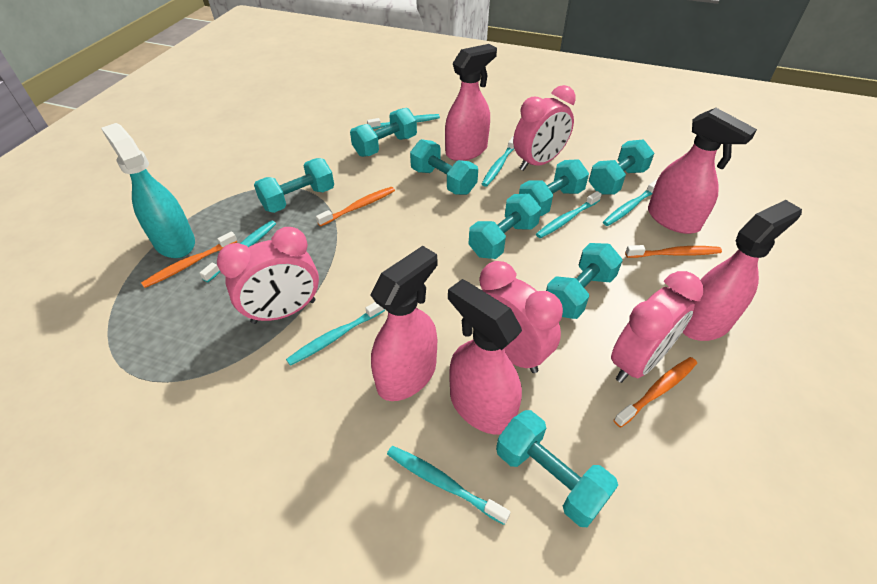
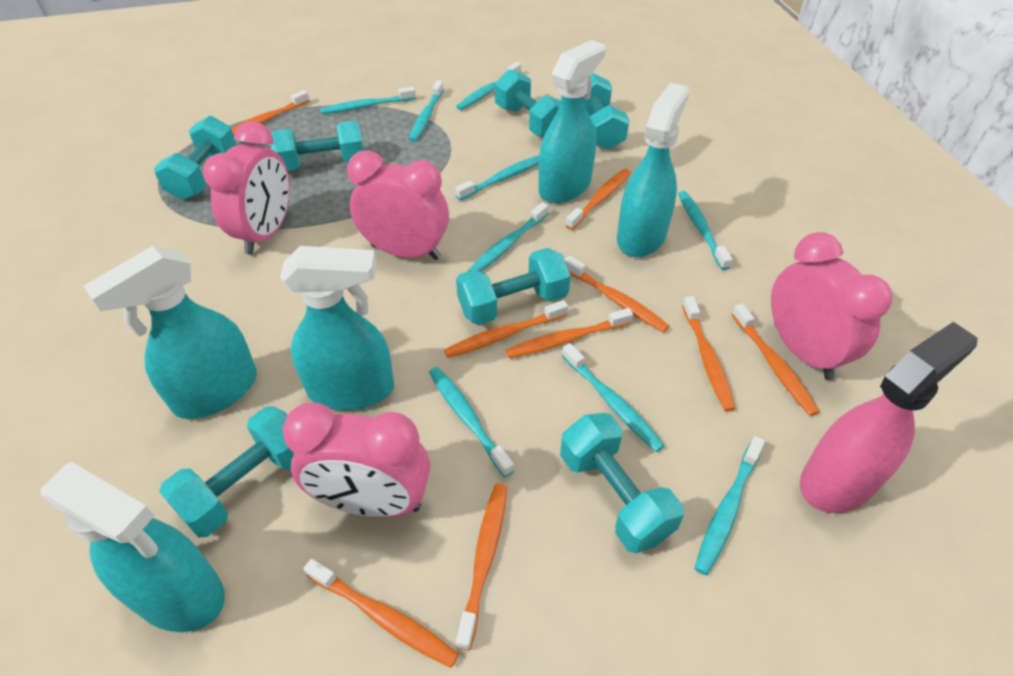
orange toothbrush: 4 -> 9
pink spray bottle: 5 -> 1
turquoise dumbbell: 8 -> 7
turquoise spray bottle: 1 -> 5
turquoise toothbrush: 7 -> 9

